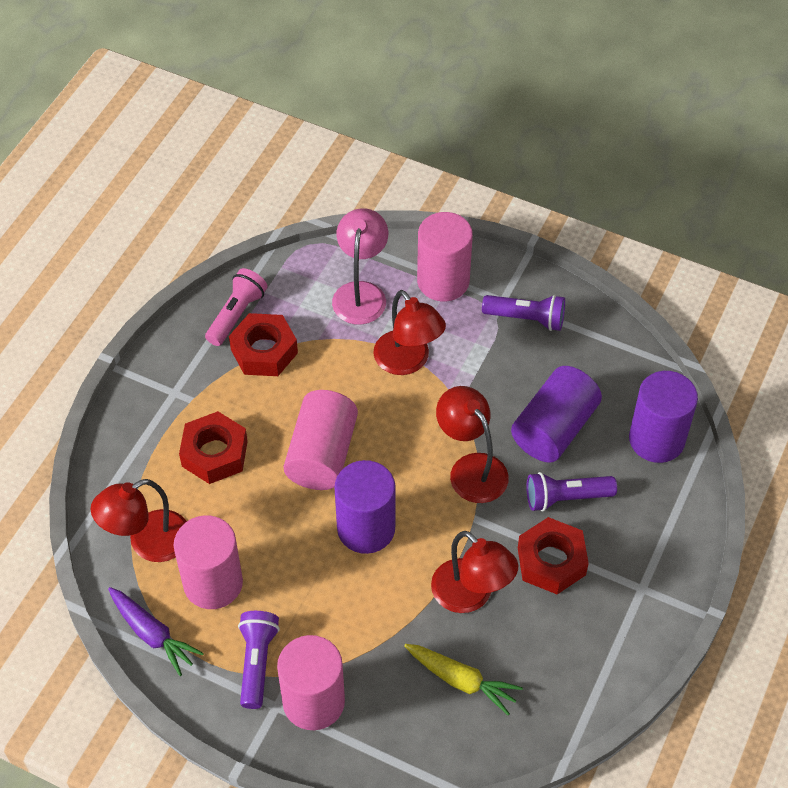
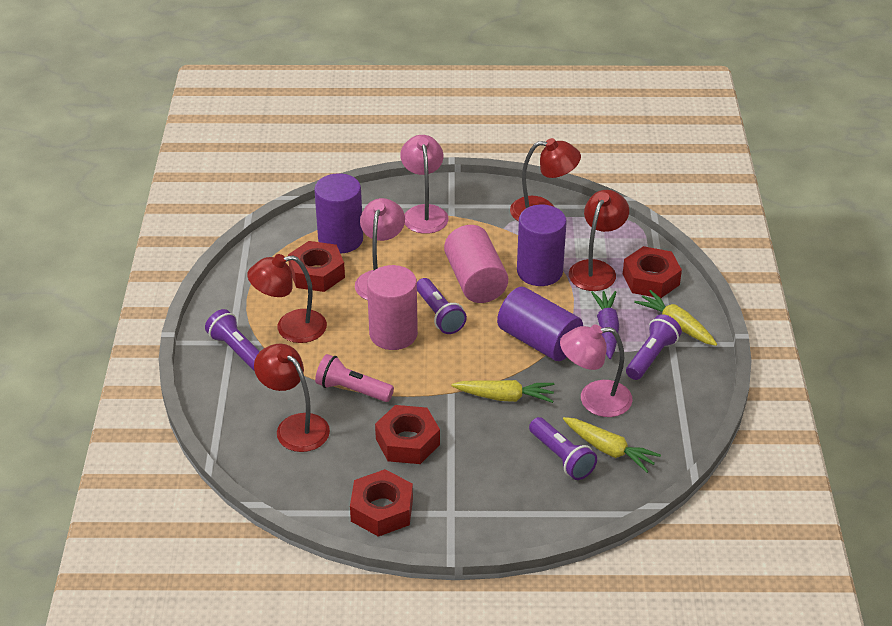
pink cylinder: 4 -> 2
pink lamp: 1 -> 3
purple flashlight: 3 -> 4
red nut: 3 -> 4
yellow carrot: 1 -> 3

